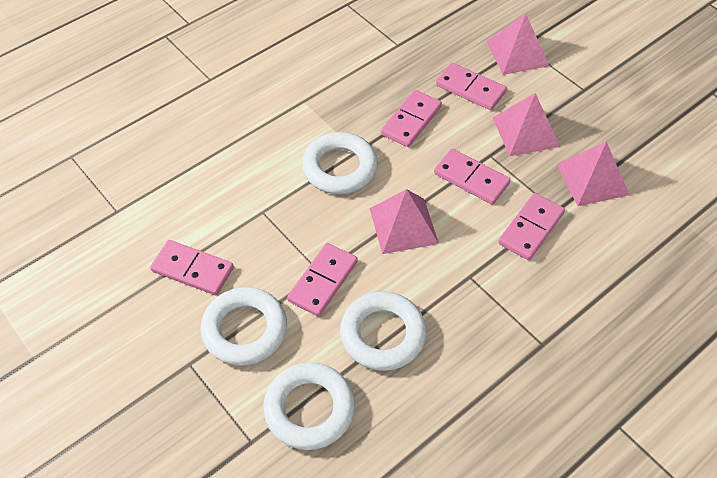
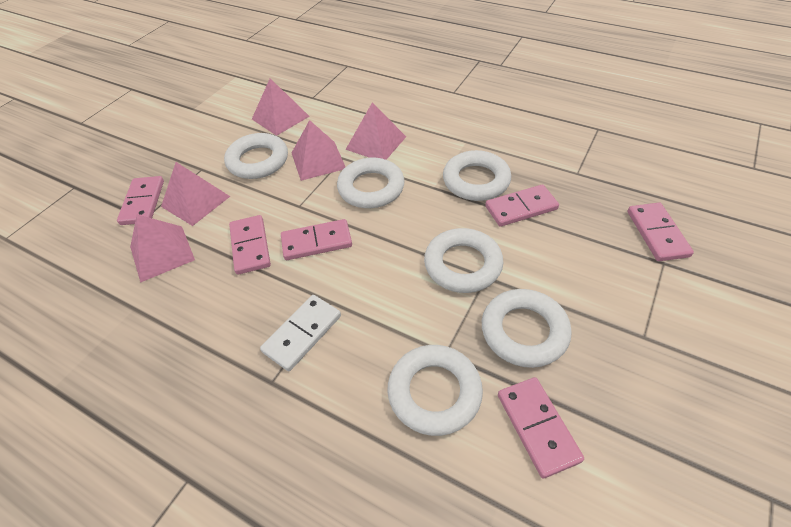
pink pyramid: 4 -> 5
white domino: 0 -> 1
white ring: 4 -> 6

